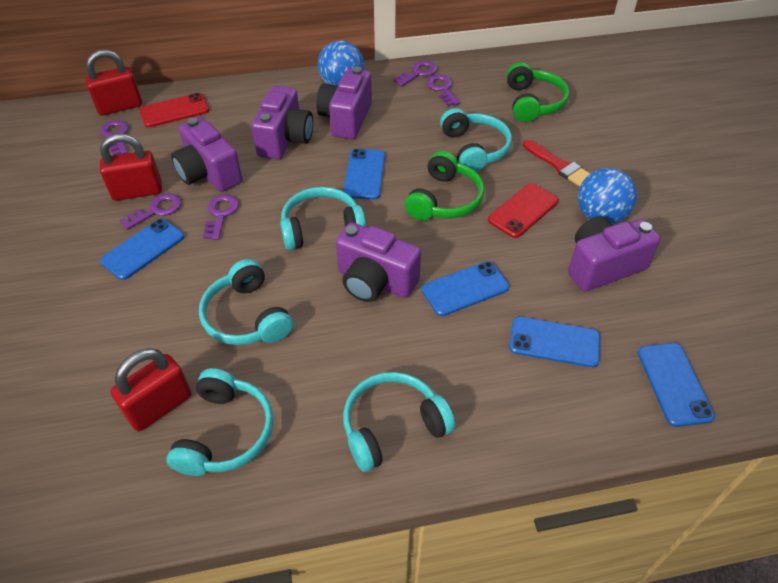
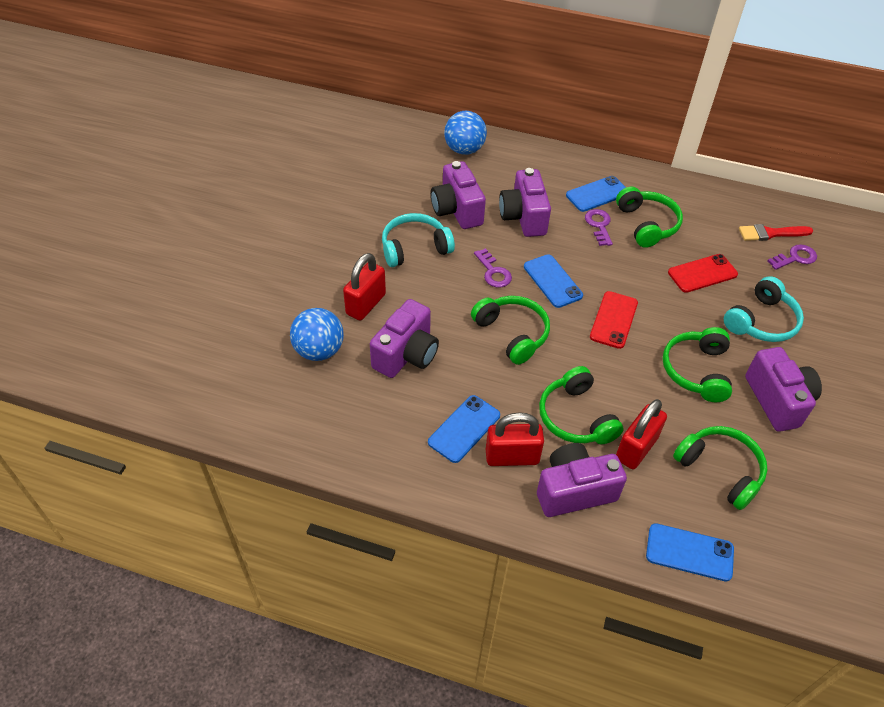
blue phone: 5 -> 4
green headphones: 2 -> 5
purple key: 5 -> 3
turquoise headphones: 5 -> 2

